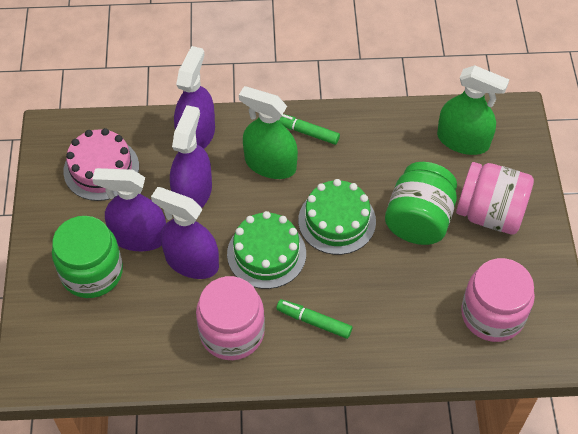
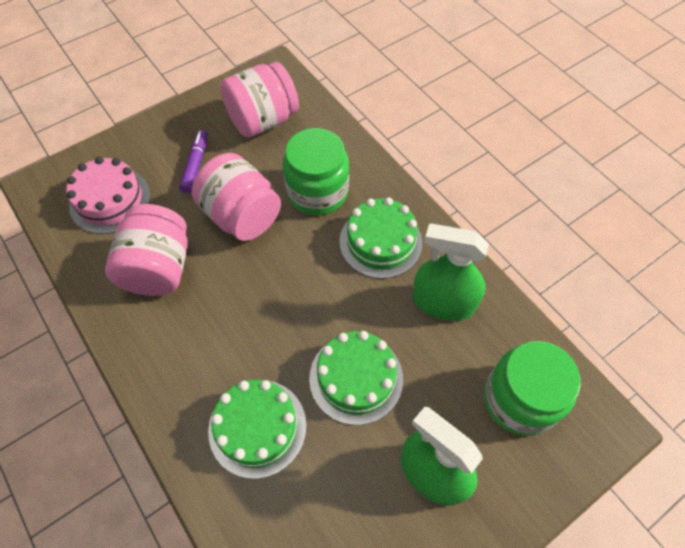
green cake: 2 -> 3
green marker: 2 -> 0
purple marker: 0 -> 1
purple spray bottle: 4 -> 0

